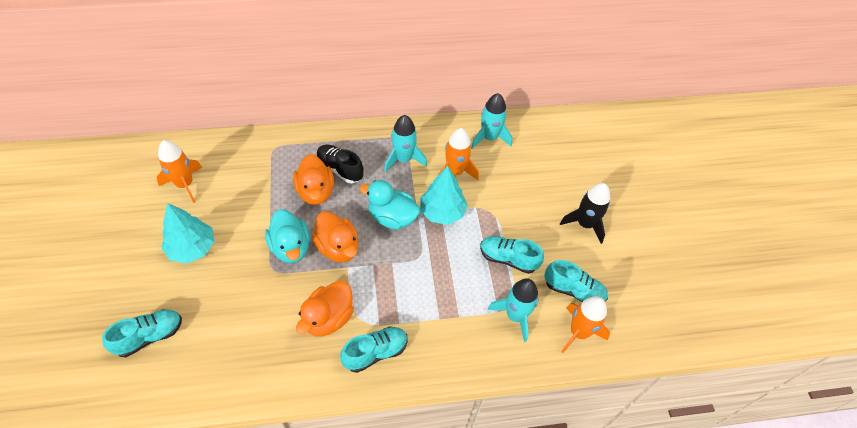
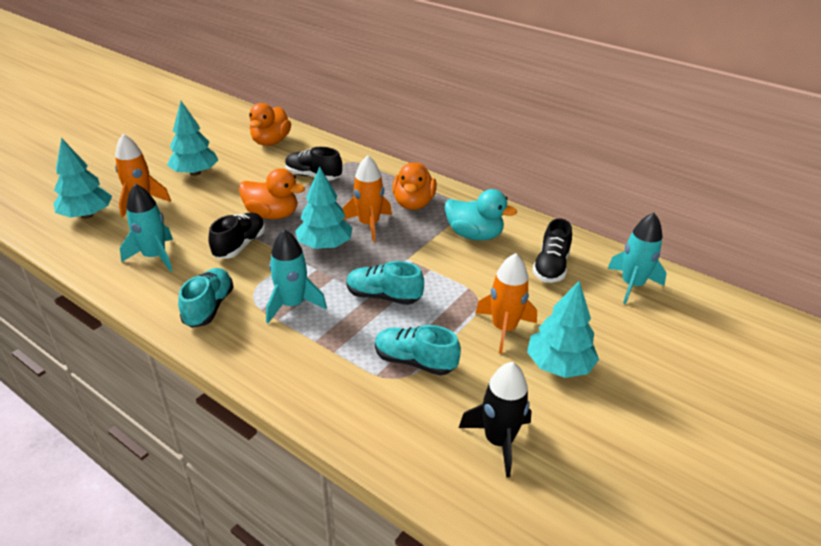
black shoe: 1 -> 3
turquoise duck: 2 -> 1
turquoise shoe: 4 -> 3
turquoise tree: 2 -> 4

